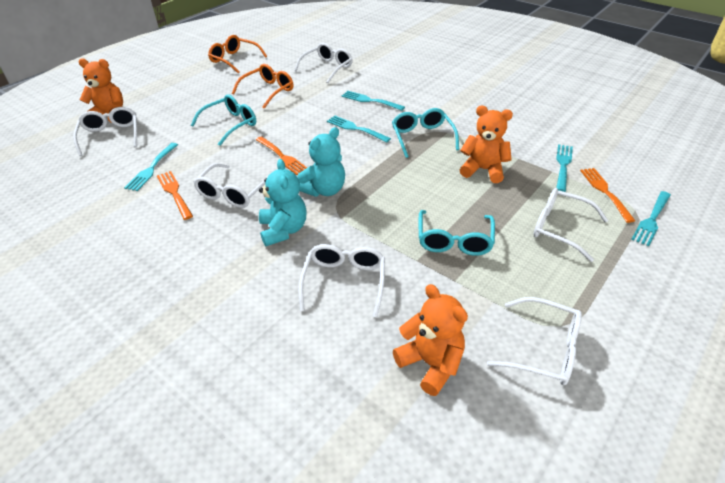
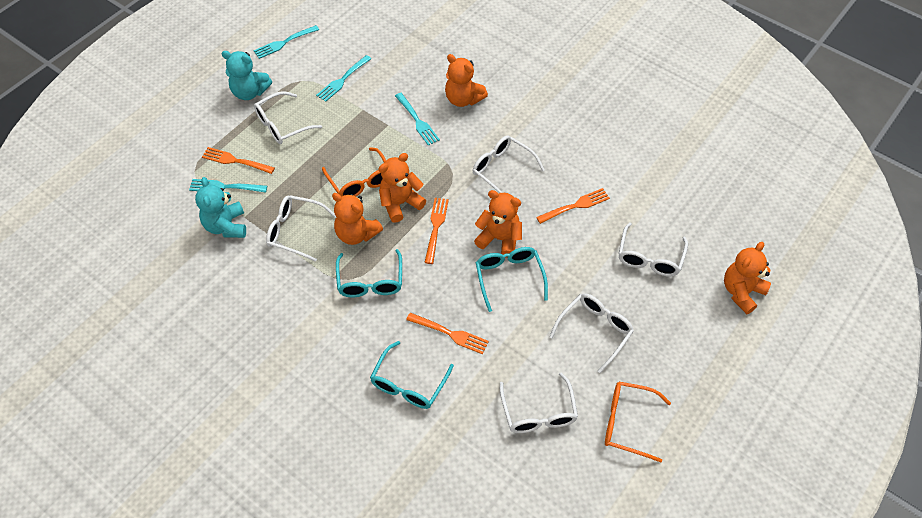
orange fork: 3 -> 4
orange teddy bear: 3 -> 5
turquoise fork: 5 -> 4

